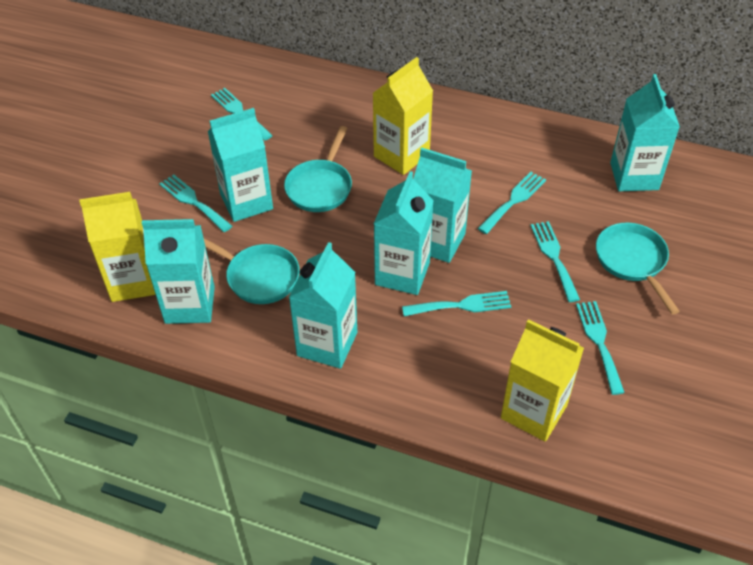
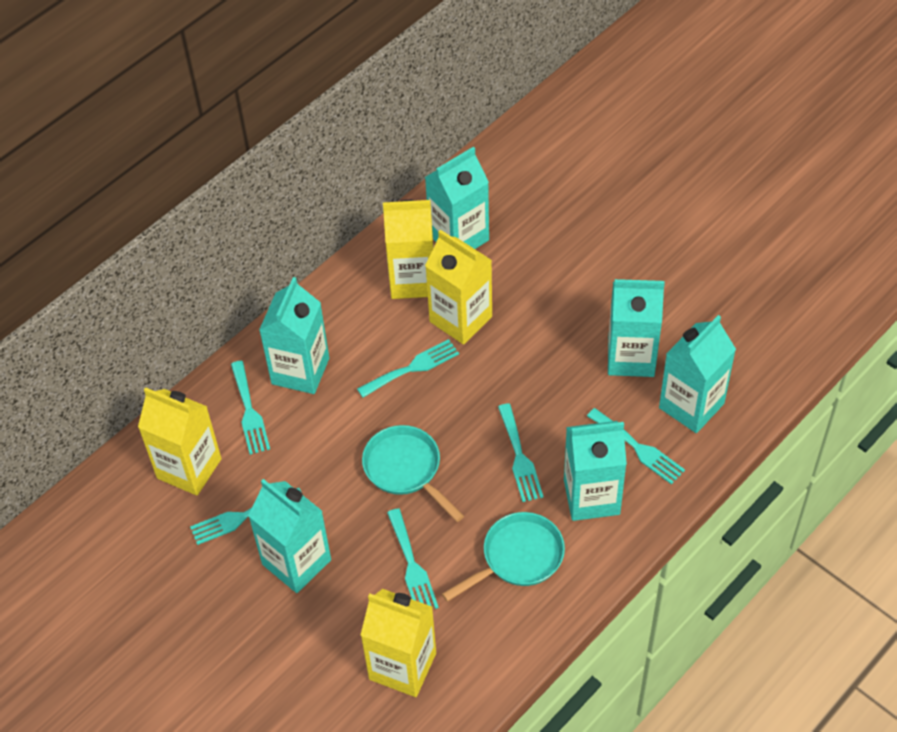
turquoise pan: 3 -> 2
yellow carton: 3 -> 4

